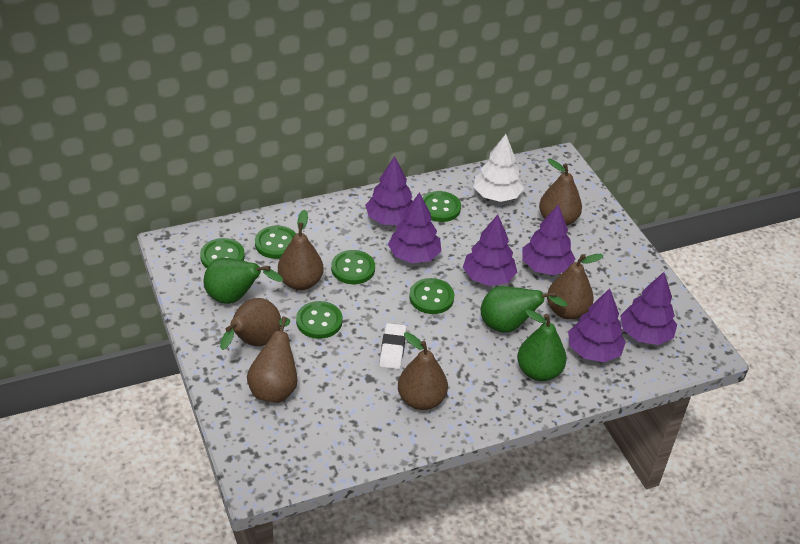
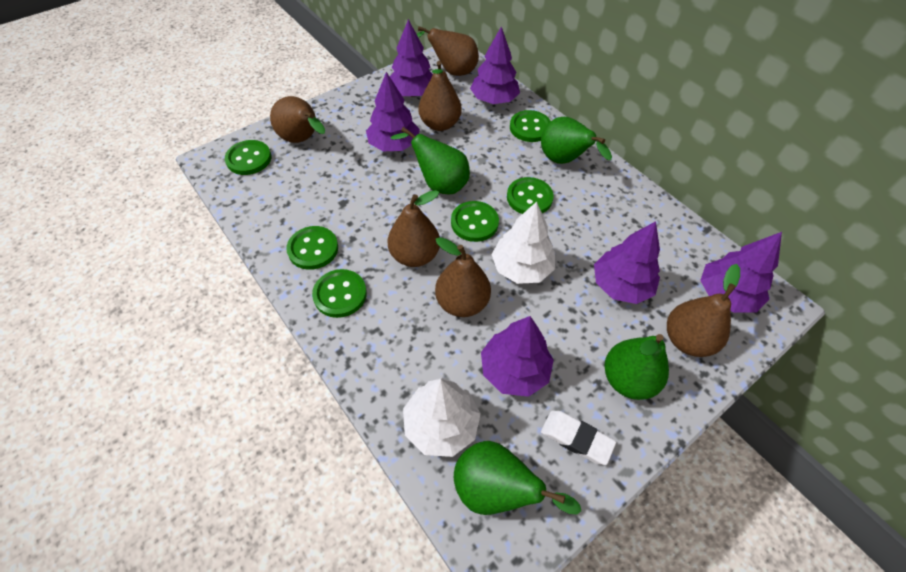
green pear: 3 -> 4
white tree: 1 -> 2

